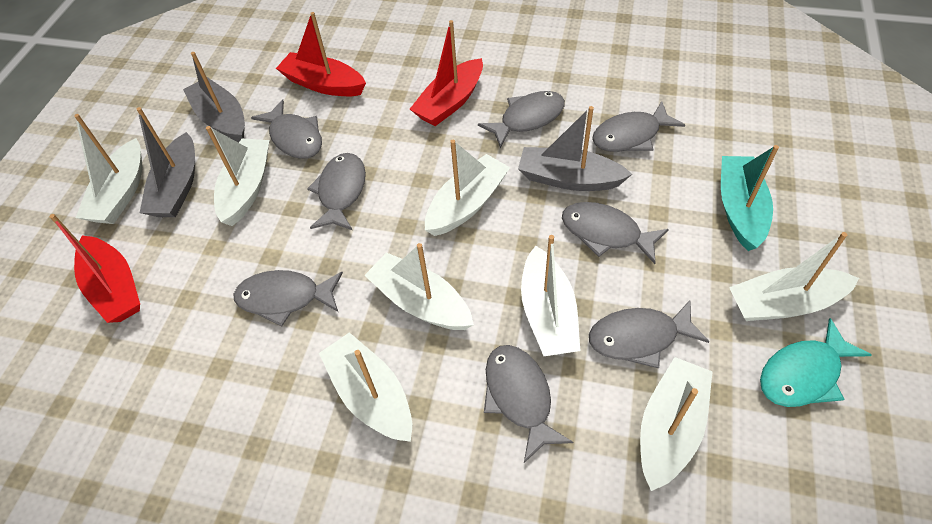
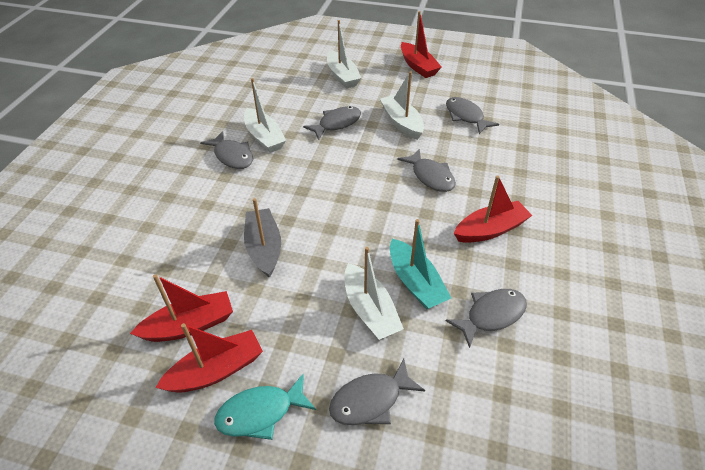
grey boat: 3 -> 1
grey fish: 8 -> 6
red boat: 3 -> 4
white boat: 8 -> 4

